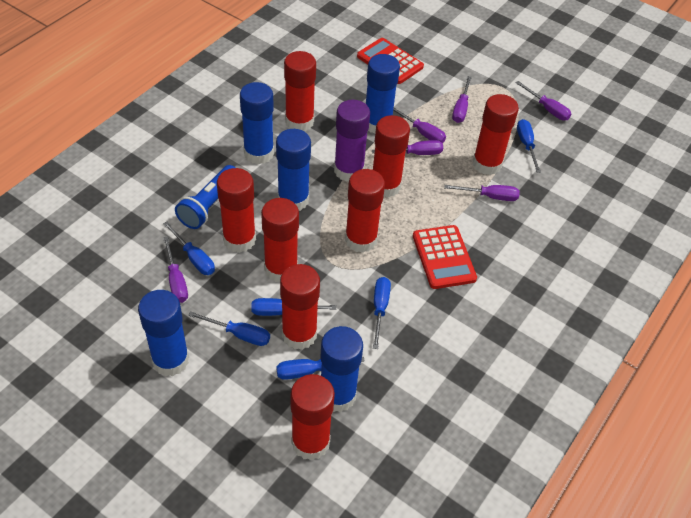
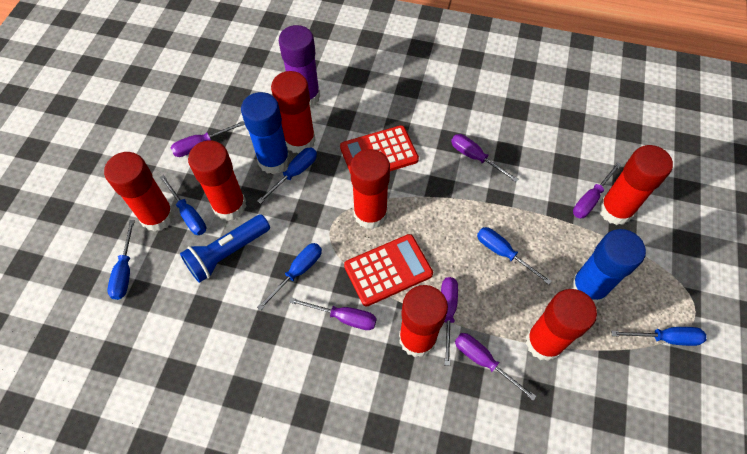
blue glue stick: 5 -> 2
red glue stick: 8 -> 7

